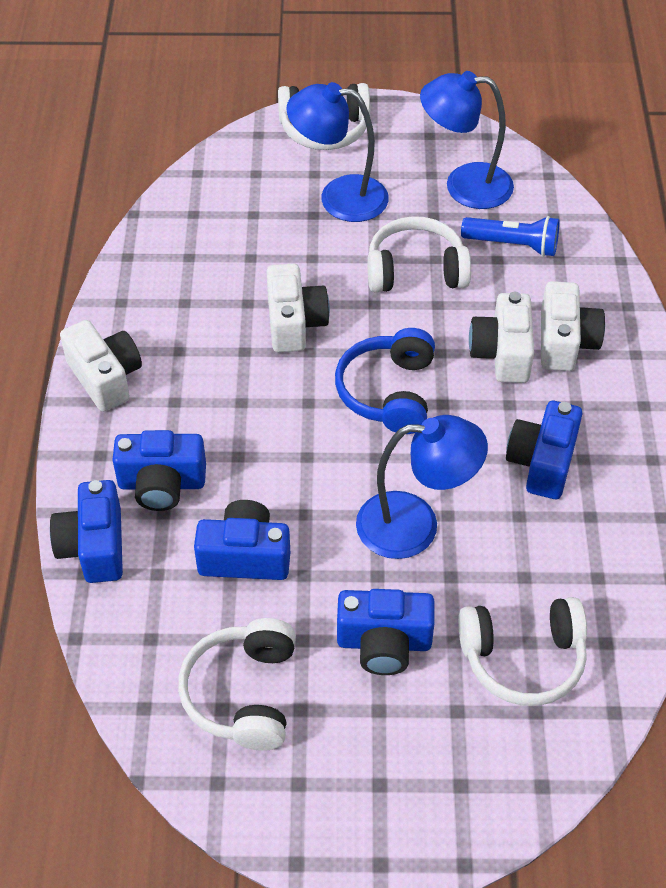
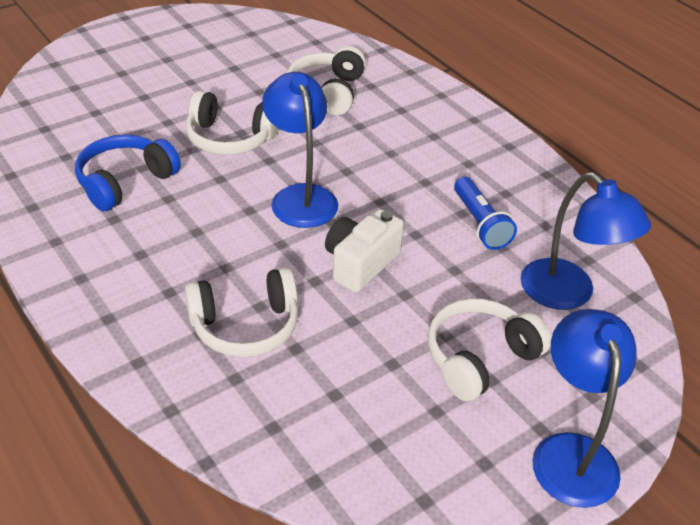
blue camera: 5 -> 0
white camera: 4 -> 1

